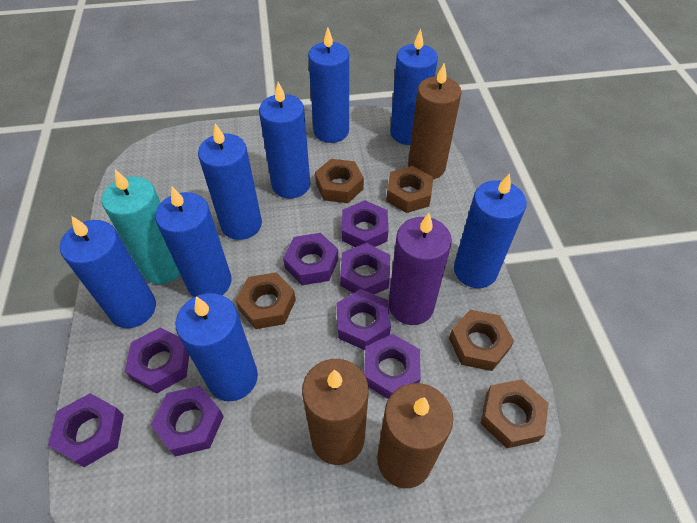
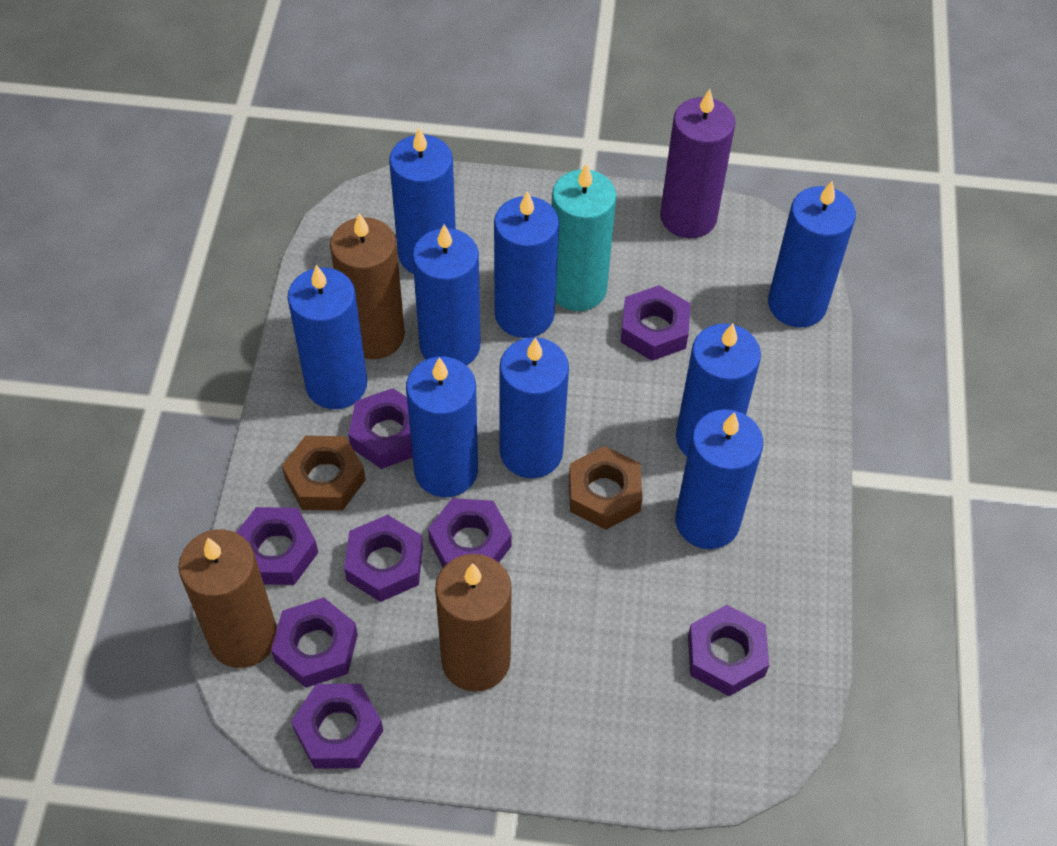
blue candle: 8 -> 9
brown nut: 5 -> 2

